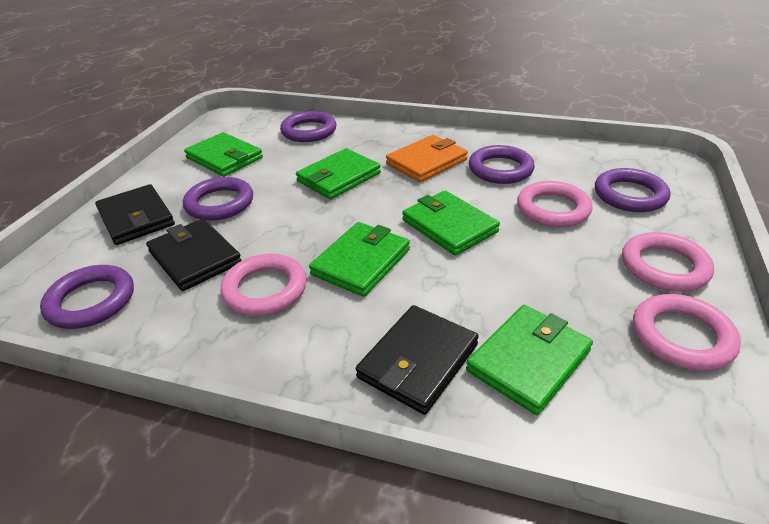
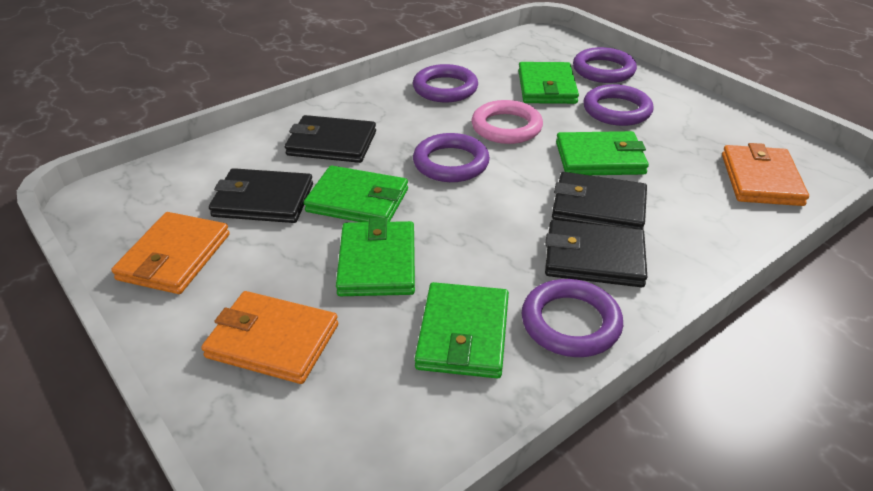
black wallet: 3 -> 4
orange wallet: 1 -> 3
pink ring: 4 -> 1

